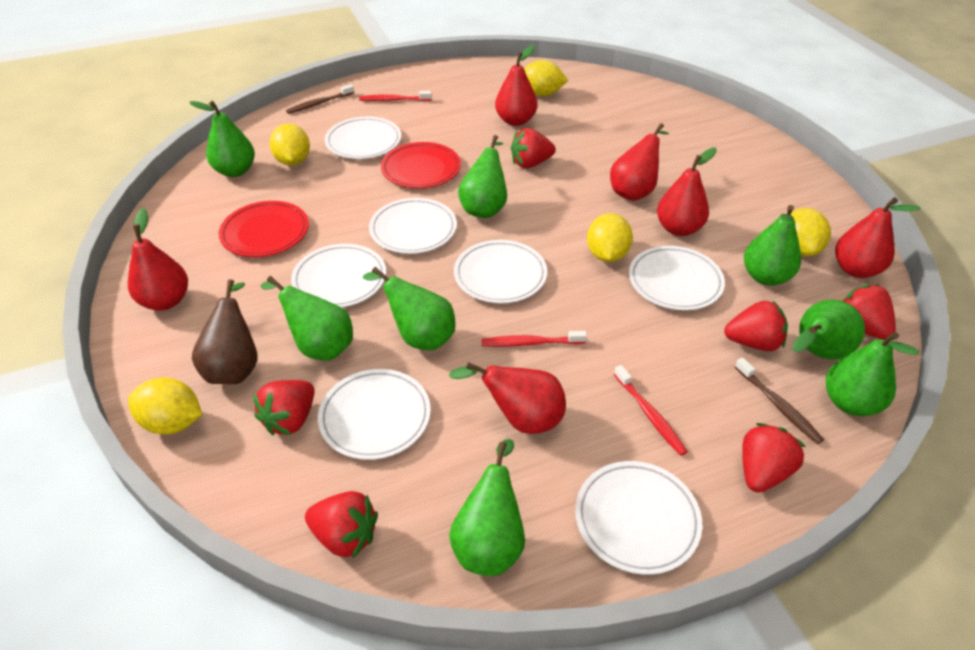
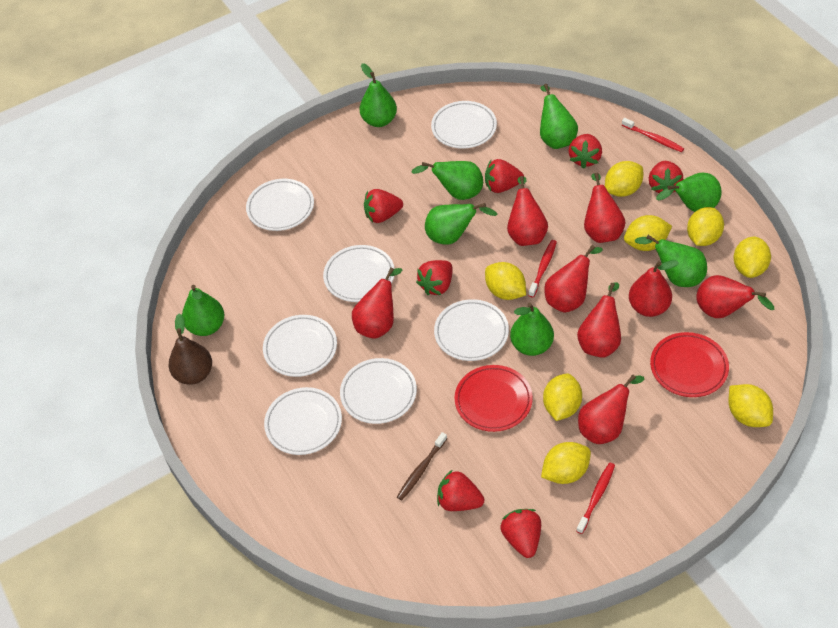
brown toothbrush: 2 -> 1
red pear: 6 -> 8
red strawberry: 6 -> 7
yellow lemon: 5 -> 8

